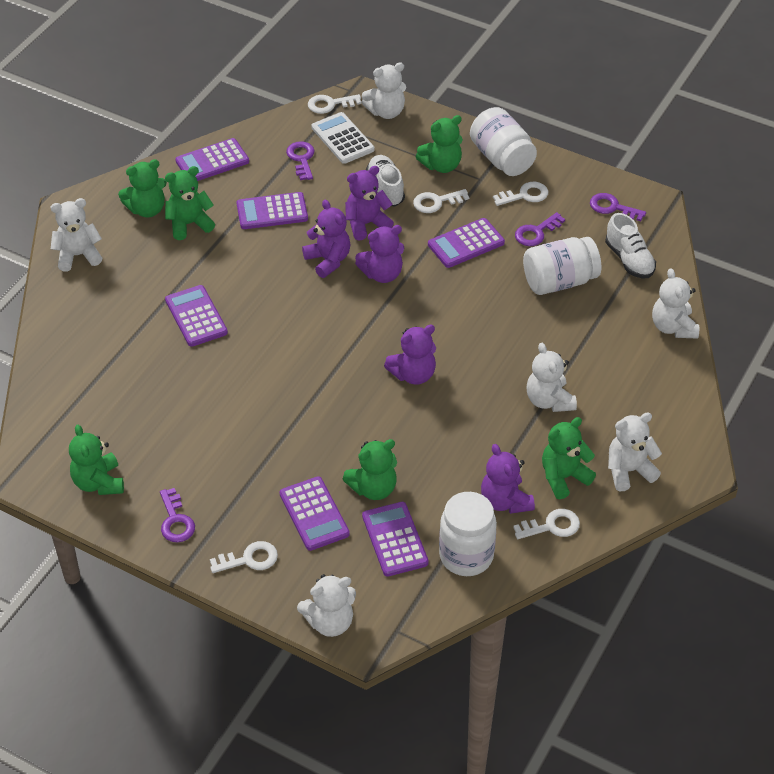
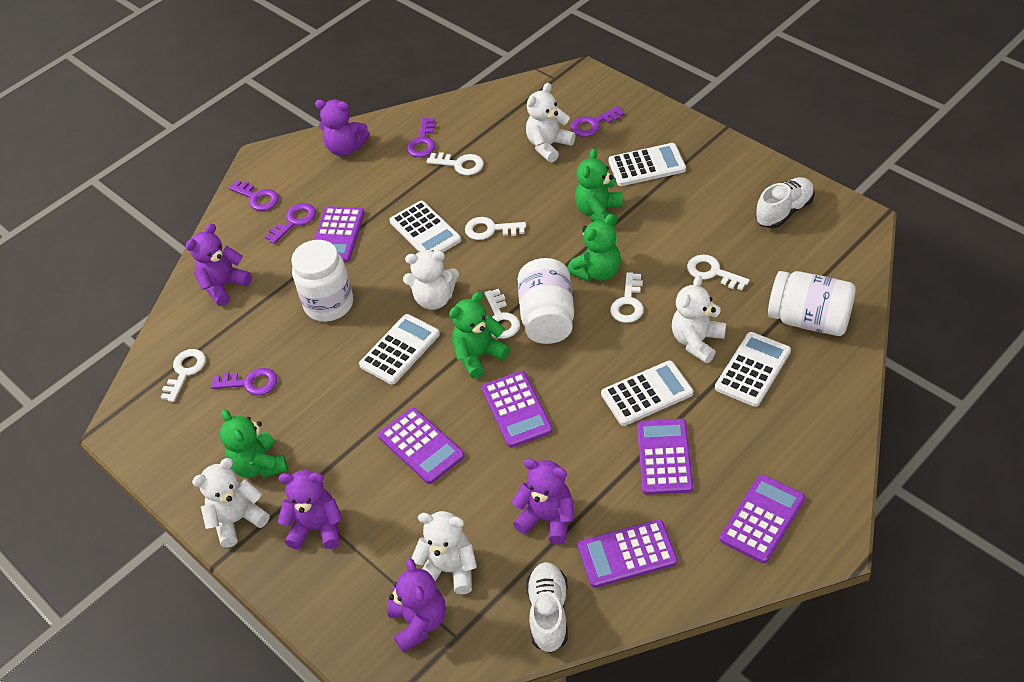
green teddy bear: 6 -> 4
purple key: 4 -> 5
white calculator: 1 -> 5
white key: 5 -> 6
white teddy bear: 6 -> 5

